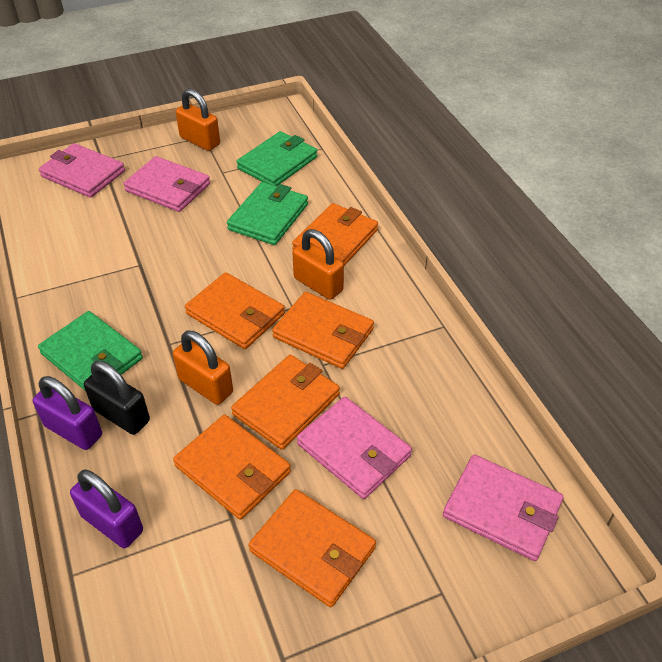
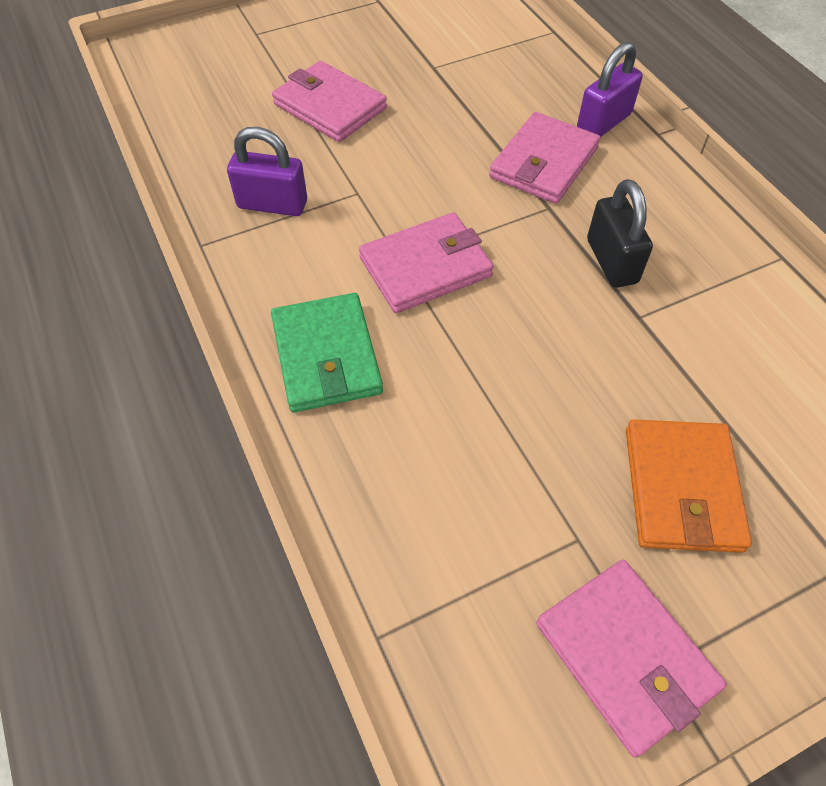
green wallet: 3 -> 1
orange padlock: 3 -> 0
orange wallet: 6 -> 1

